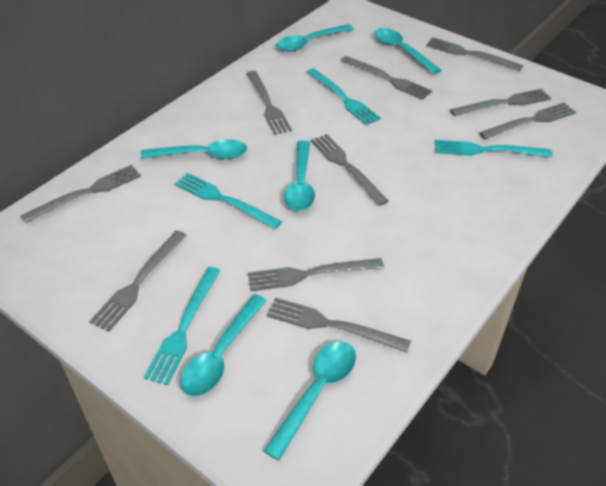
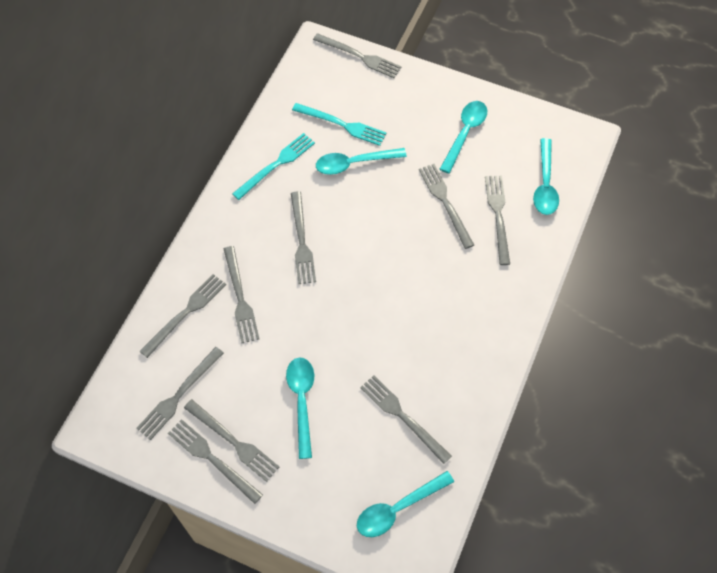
turquoise fork: 4 -> 2
turquoise spoon: 6 -> 5

